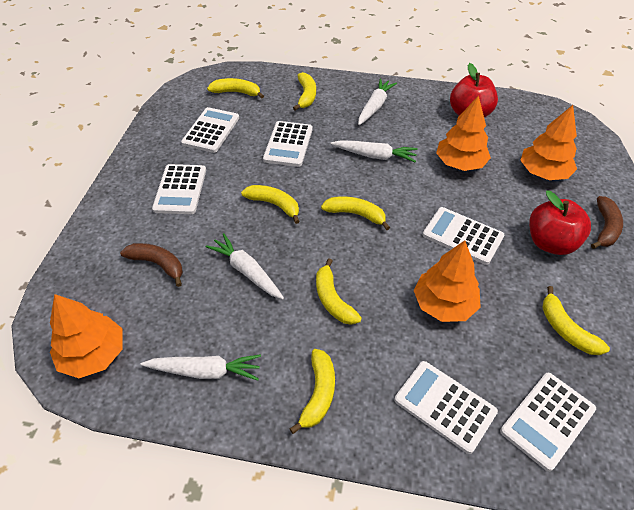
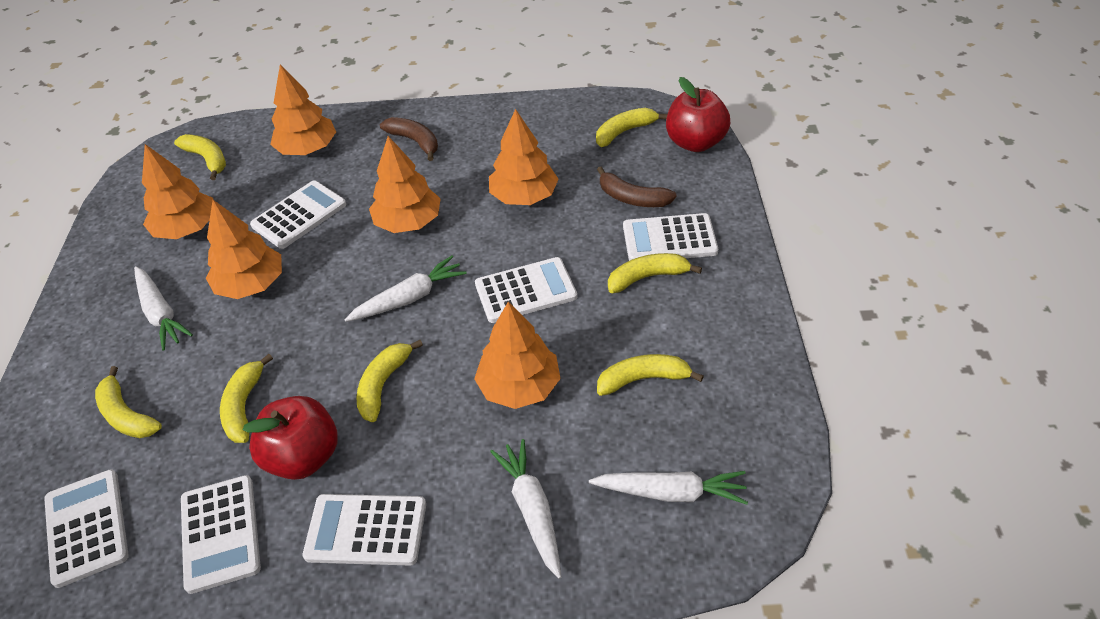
orange tree: 4 -> 6

